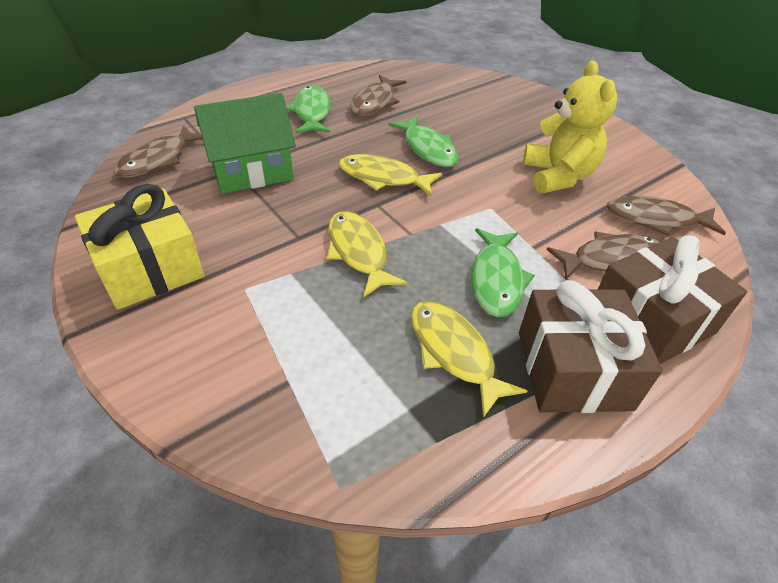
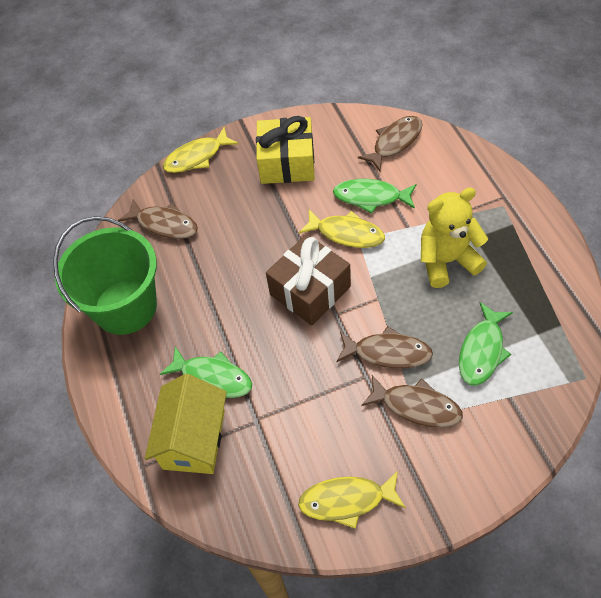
brown gift: 2 -> 1
green bucket: 0 -> 1
green house: 1 -> 0
yellow house: 0 -> 1

